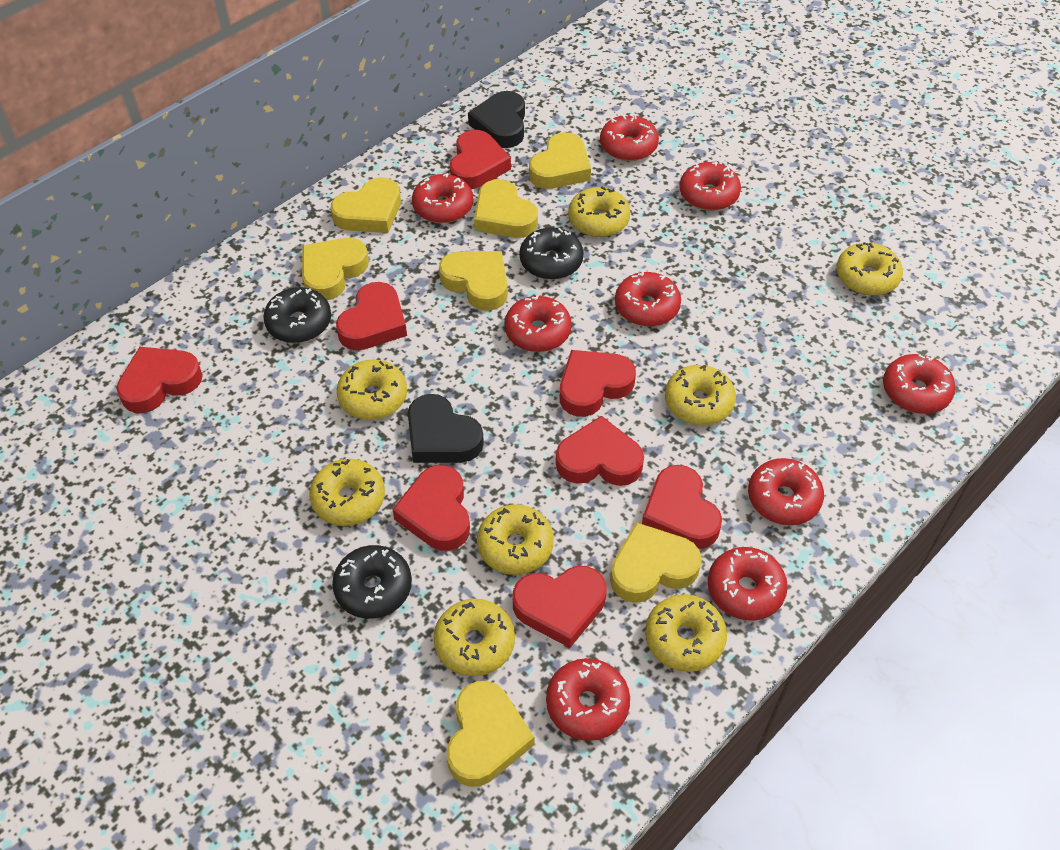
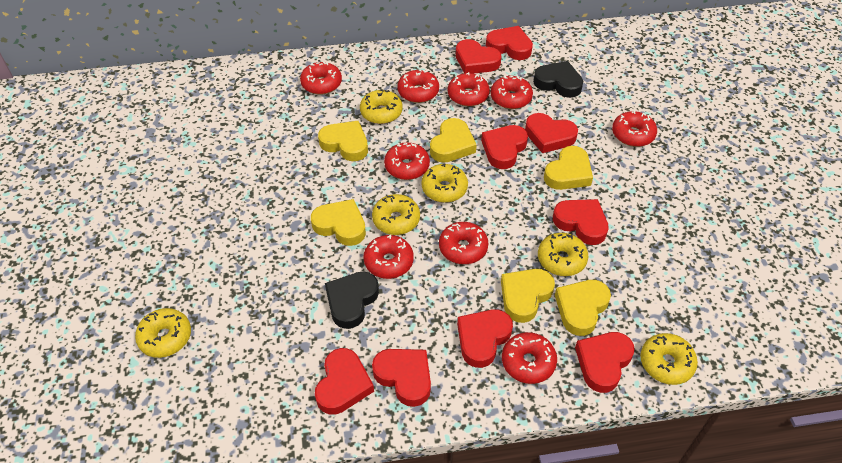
black donut: 3 -> 0
red heart: 8 -> 9
yellow donut: 8 -> 6
yellow heart: 7 -> 6

